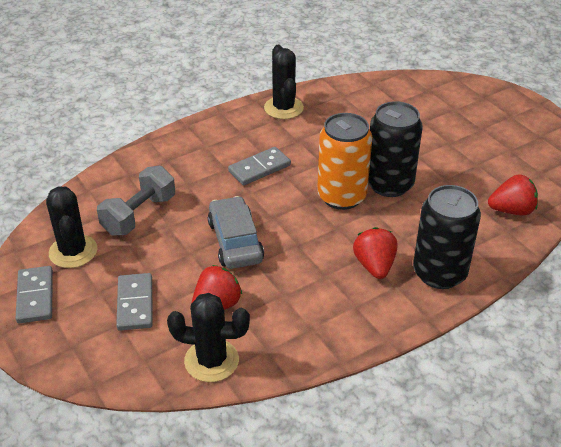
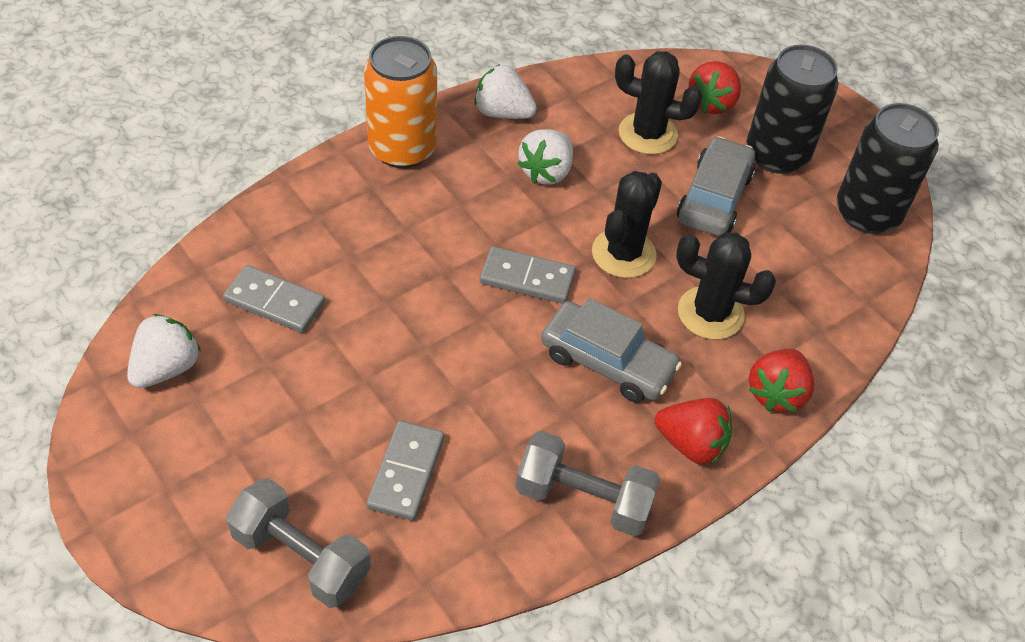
grey car: 1 -> 2
grey dumbbell: 1 -> 2
white strawberry: 0 -> 3

